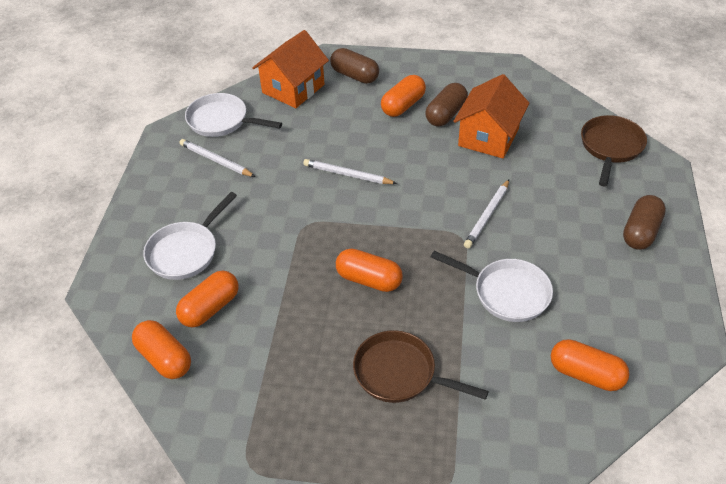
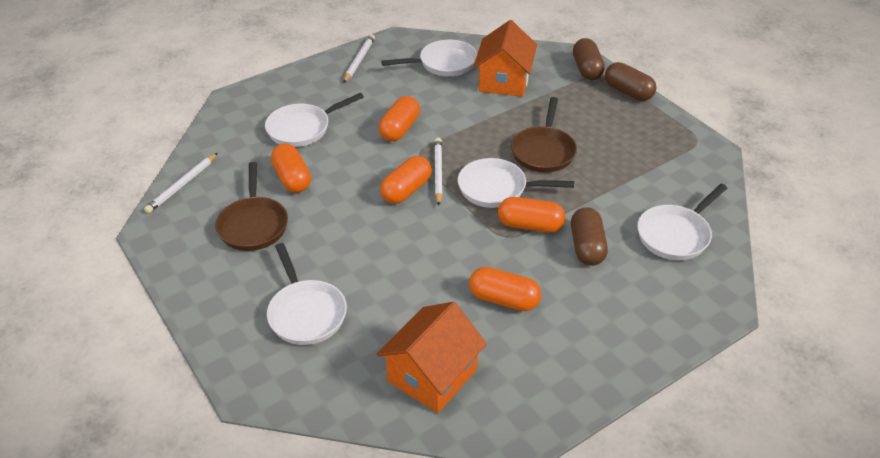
white pan: 3 -> 5

